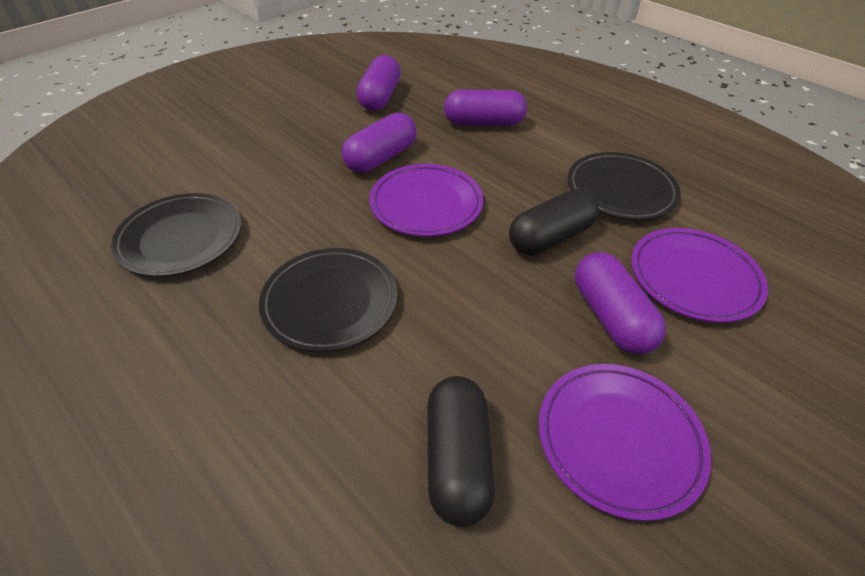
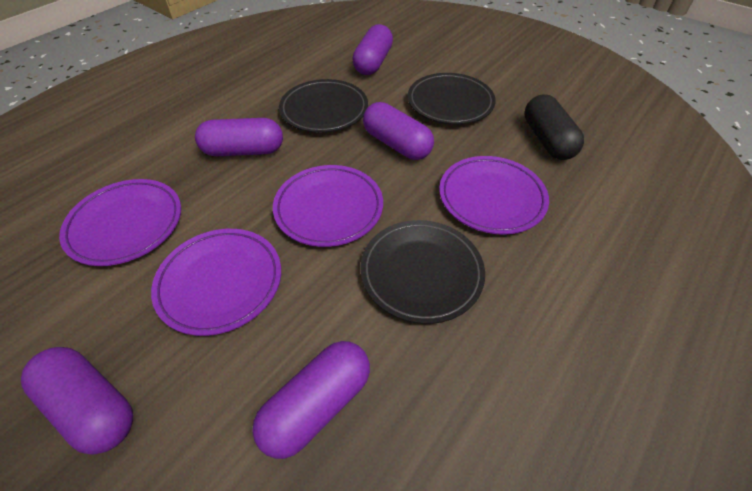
black capsule: 2 -> 1
purple capsule: 4 -> 5
purple plate: 3 -> 4

